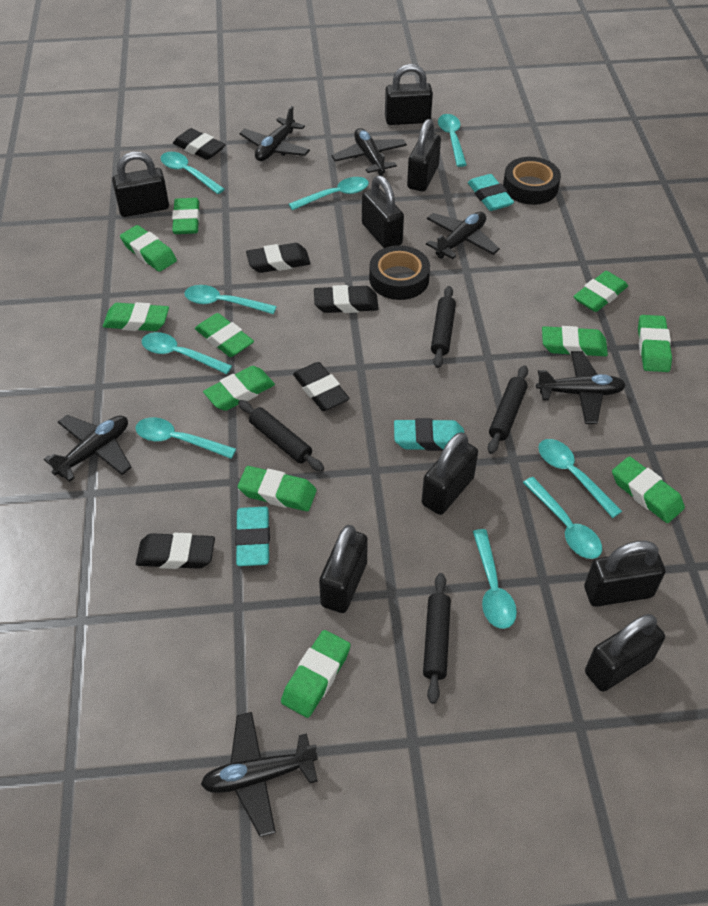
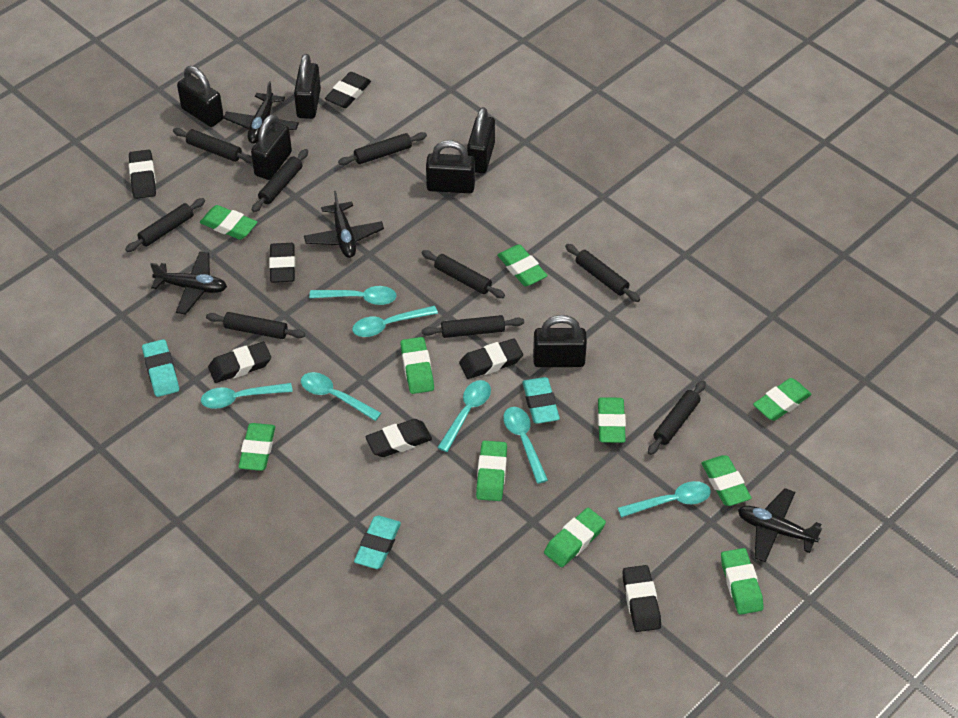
black eraser: 5 -> 7
black padlock: 8 -> 6
black plane: 6 -> 4
black rolling pin: 4 -> 9
black tape: 2 -> 0
green eraser: 11 -> 10
turquoise spoon: 9 -> 7

